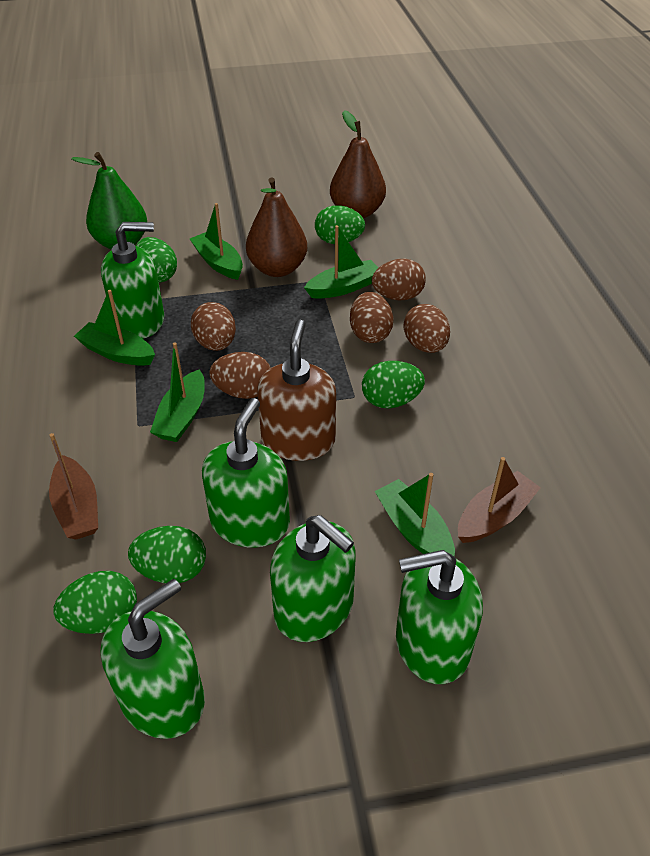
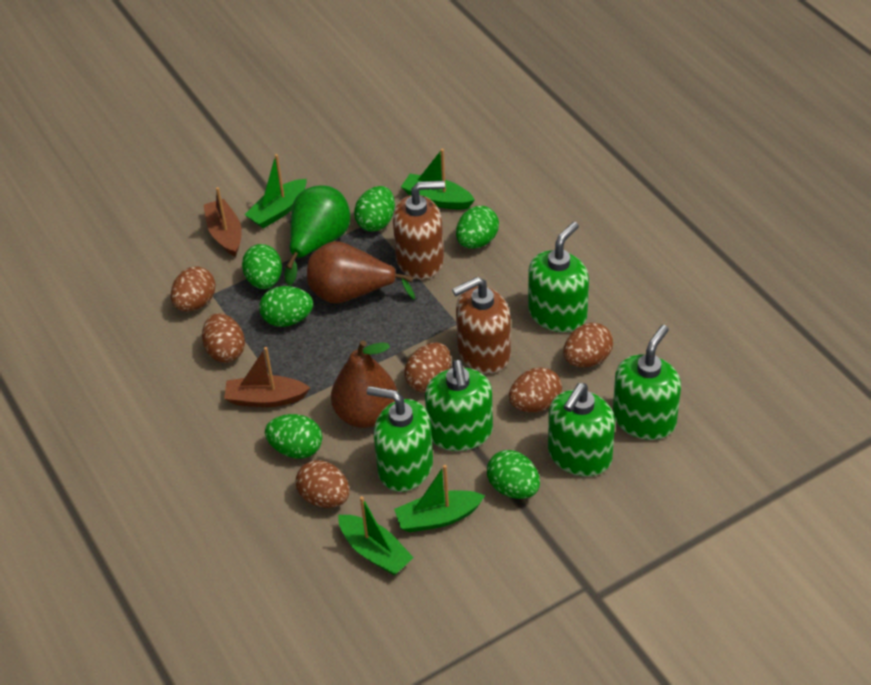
brown egg: 5 -> 6
brown soap dispenser: 1 -> 2
green boat: 5 -> 4
green egg: 5 -> 6

